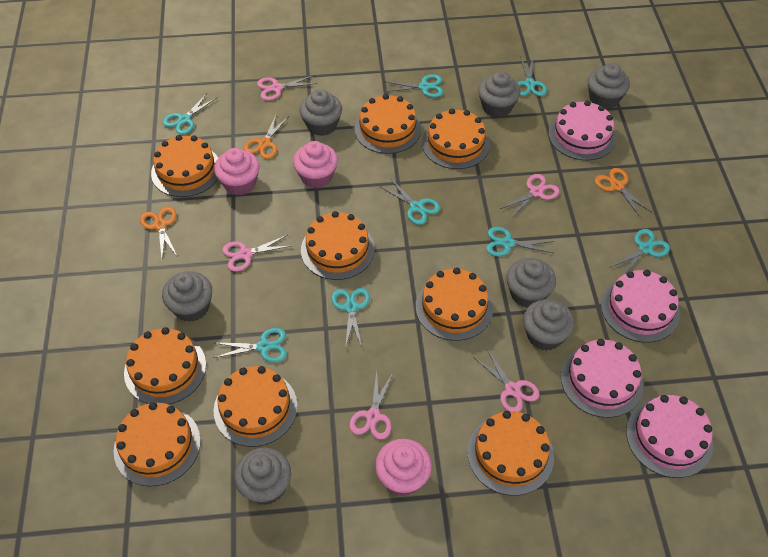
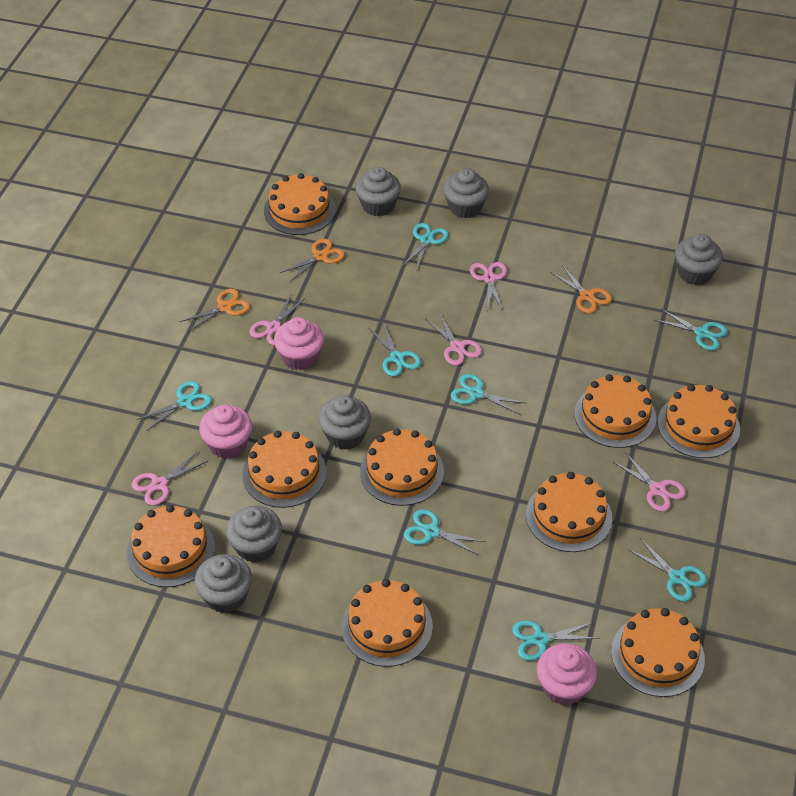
grey cupcake: 7 -> 6
pink cake: 4 -> 0

